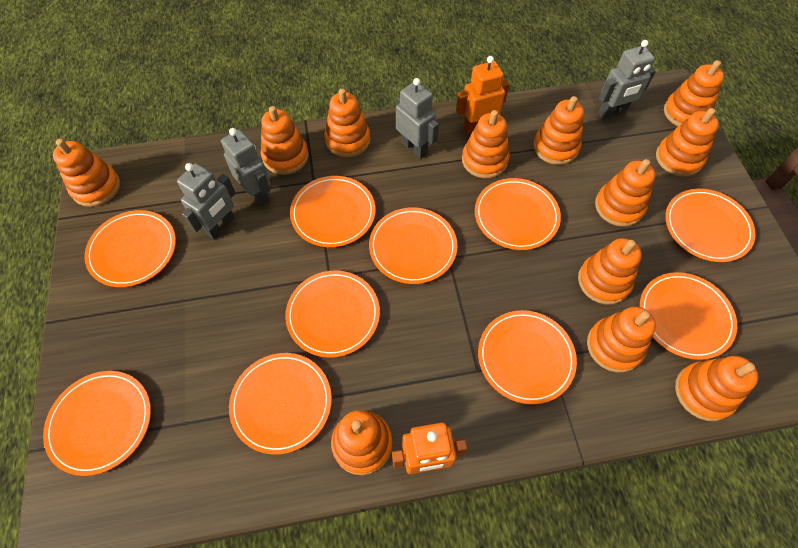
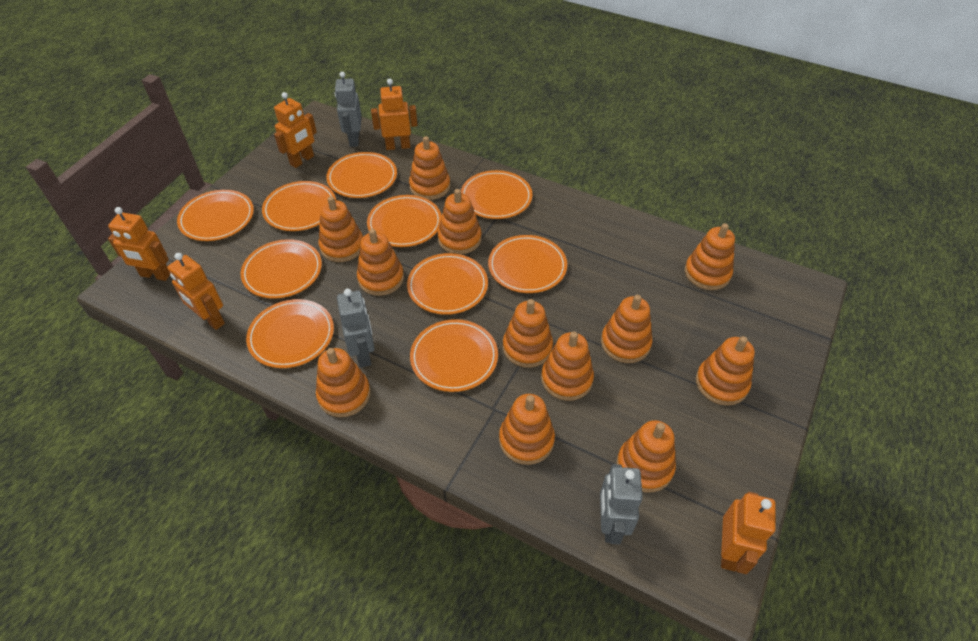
grey robot: 4 -> 3
orange robot: 2 -> 5

